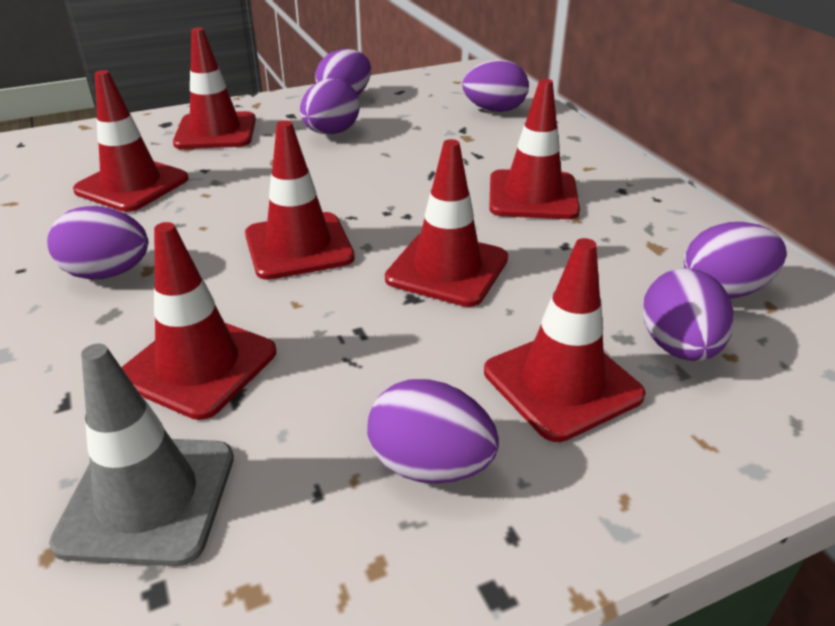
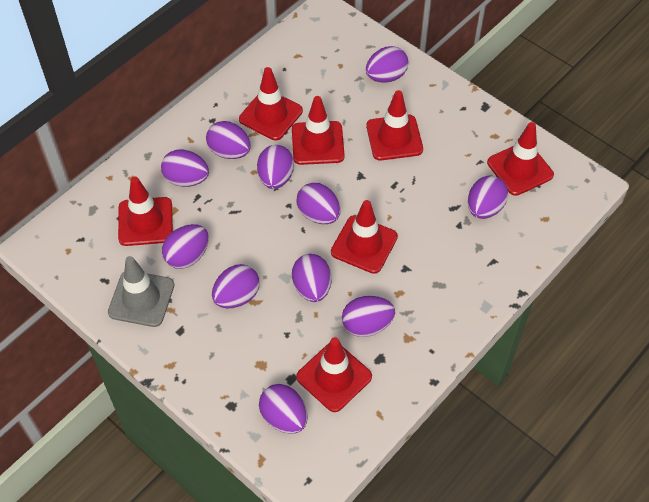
purple egg: 7 -> 11

